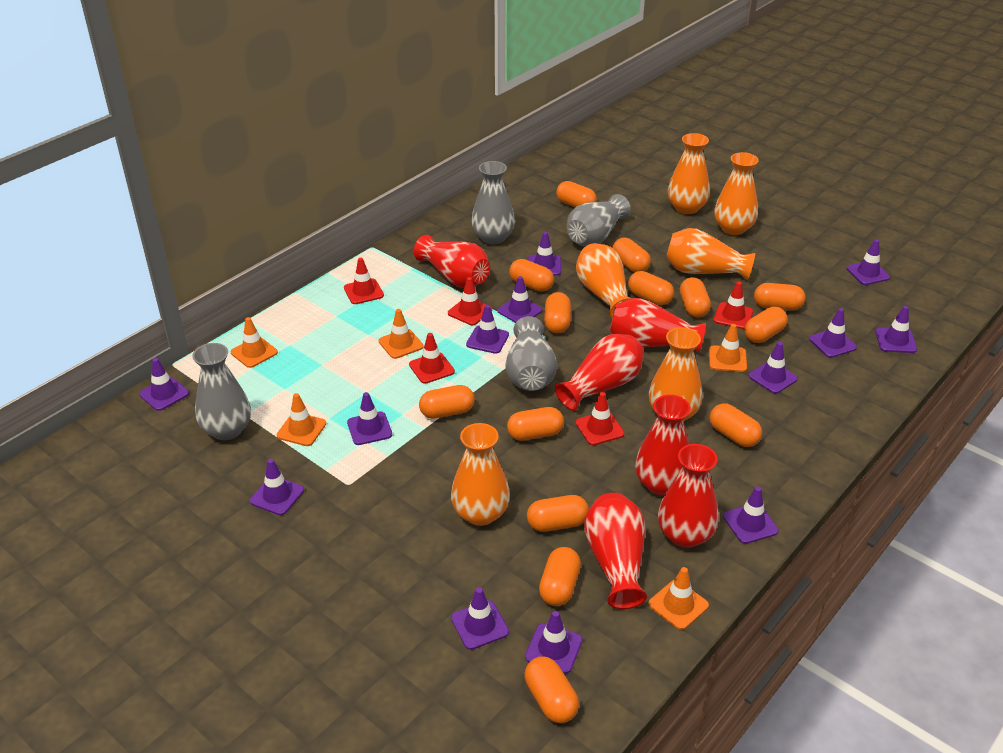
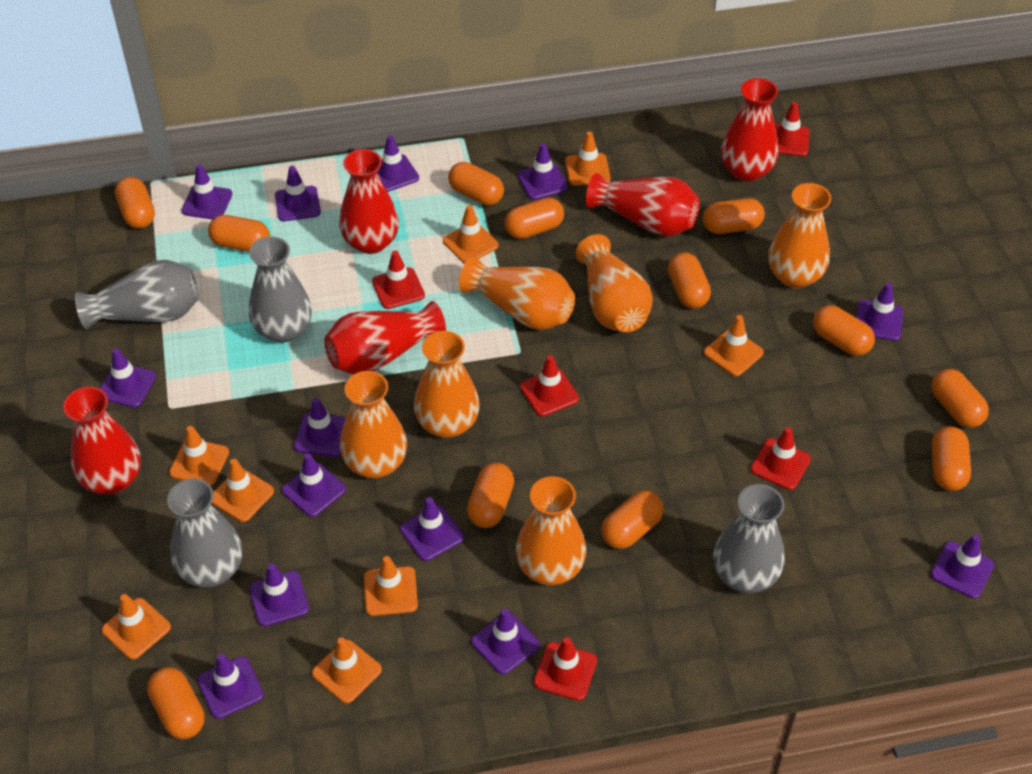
orange capsule: 14 -> 12
orange traffic cone: 5 -> 8
red vase: 6 -> 5

